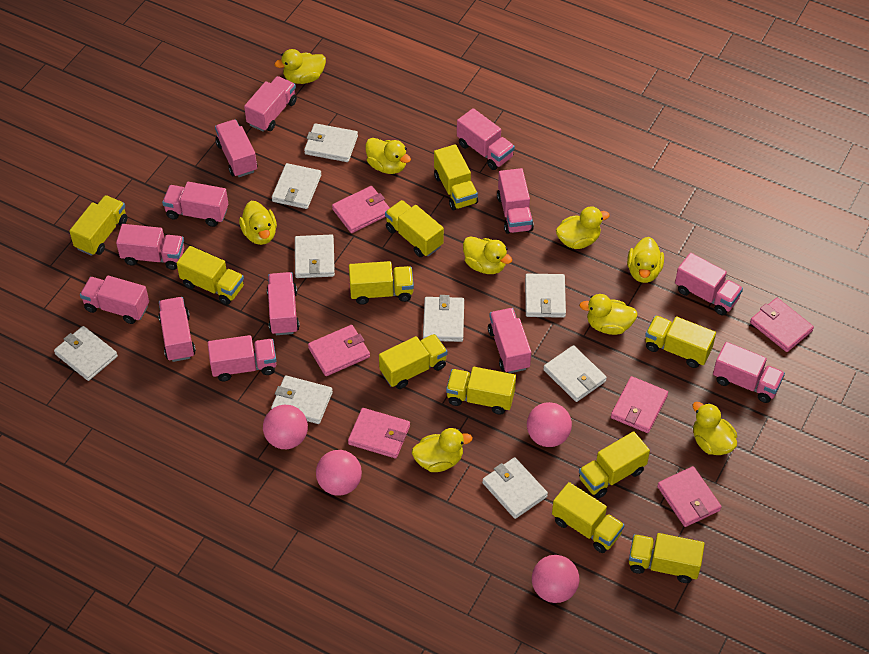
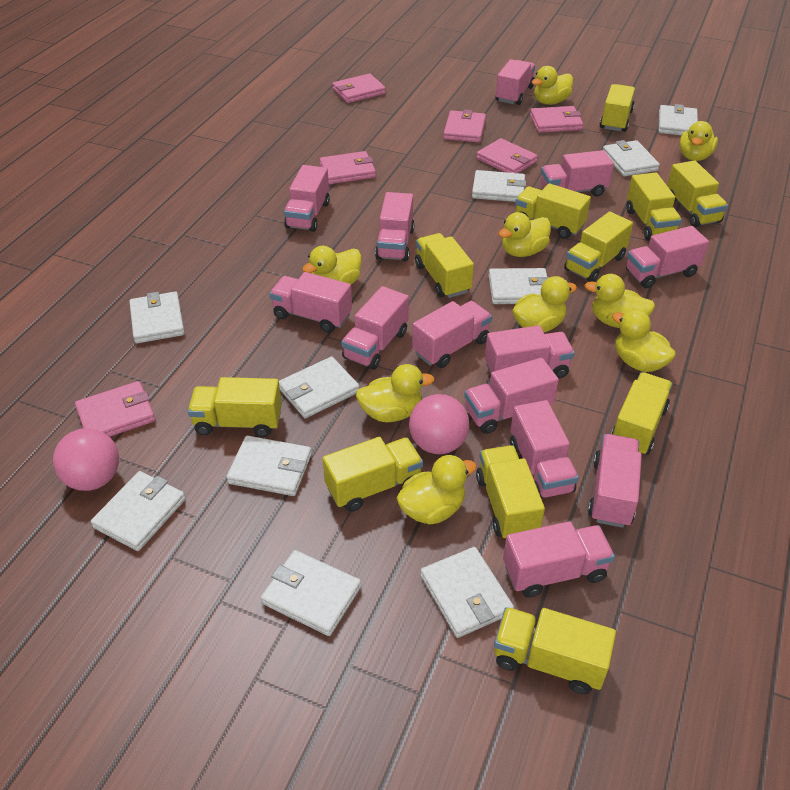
pink ball: 4 -> 2
white wallet: 9 -> 10

